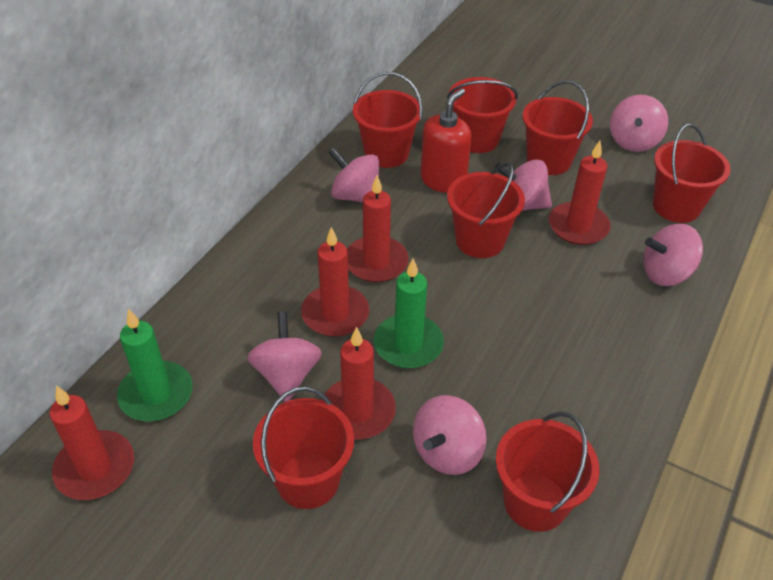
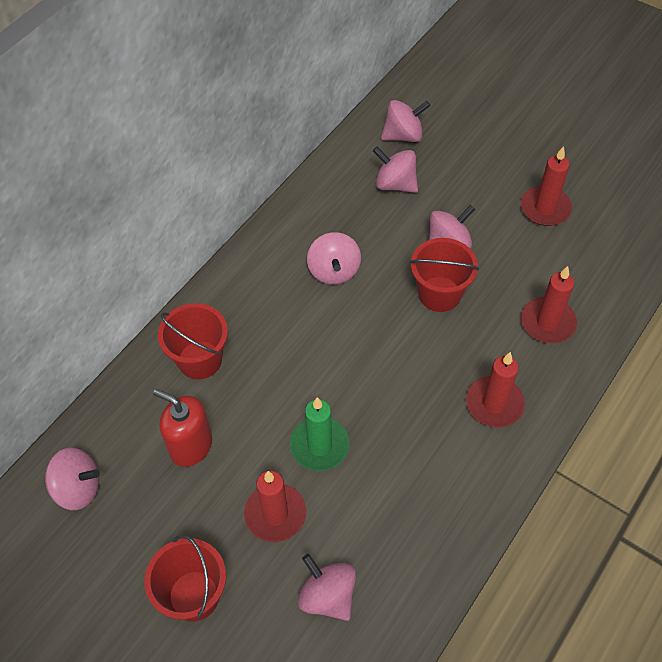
green candle: 2 -> 1
red bucket: 7 -> 3
red candle: 5 -> 4

